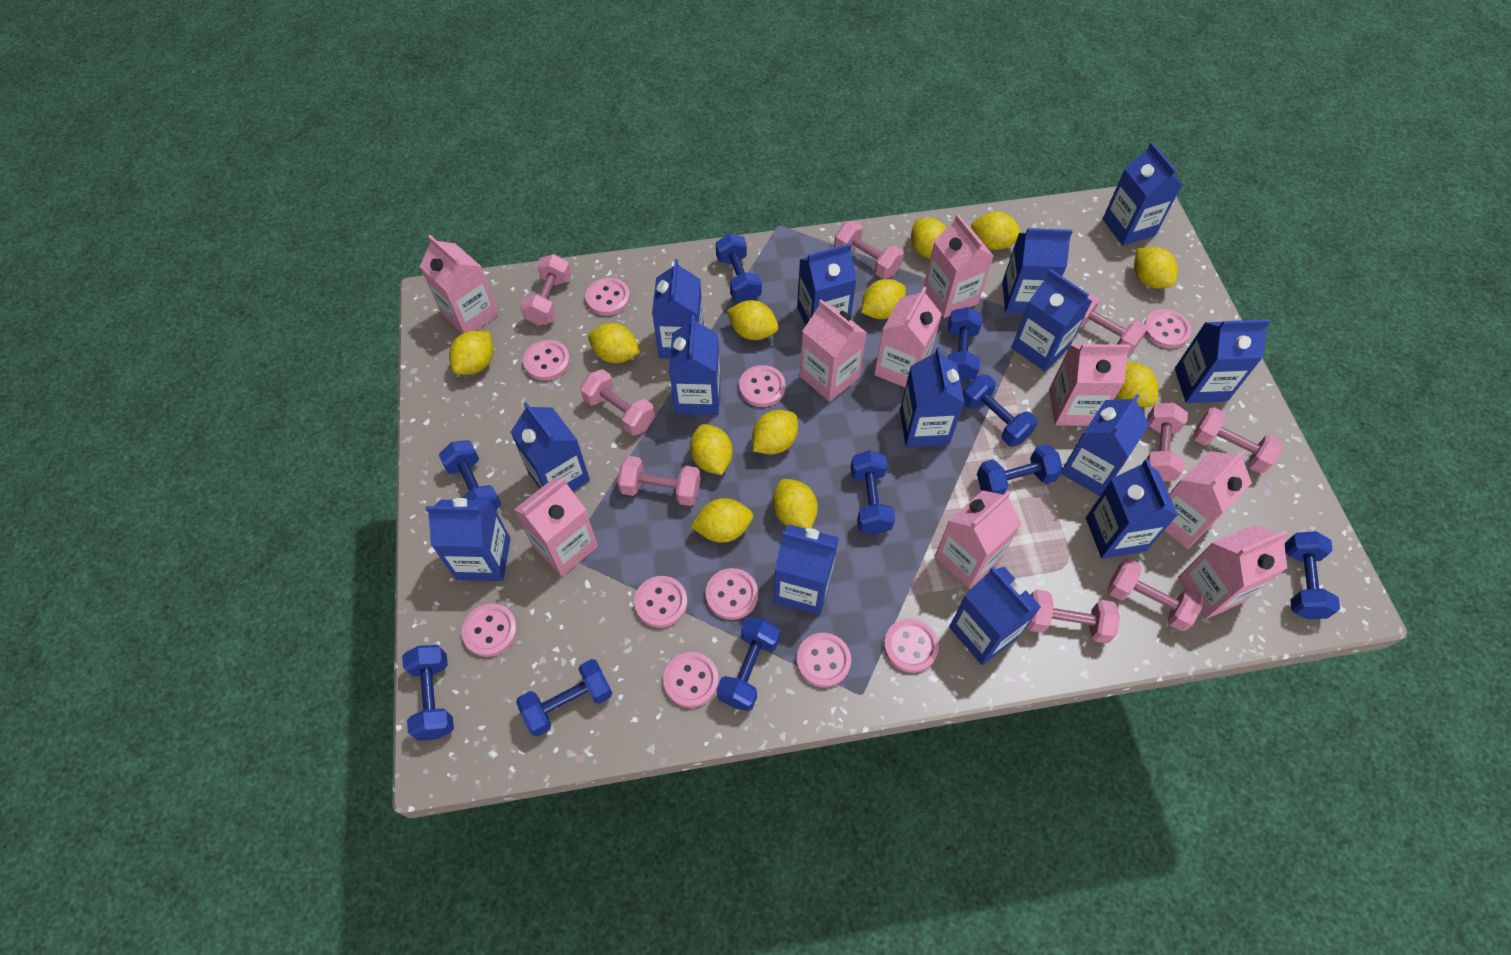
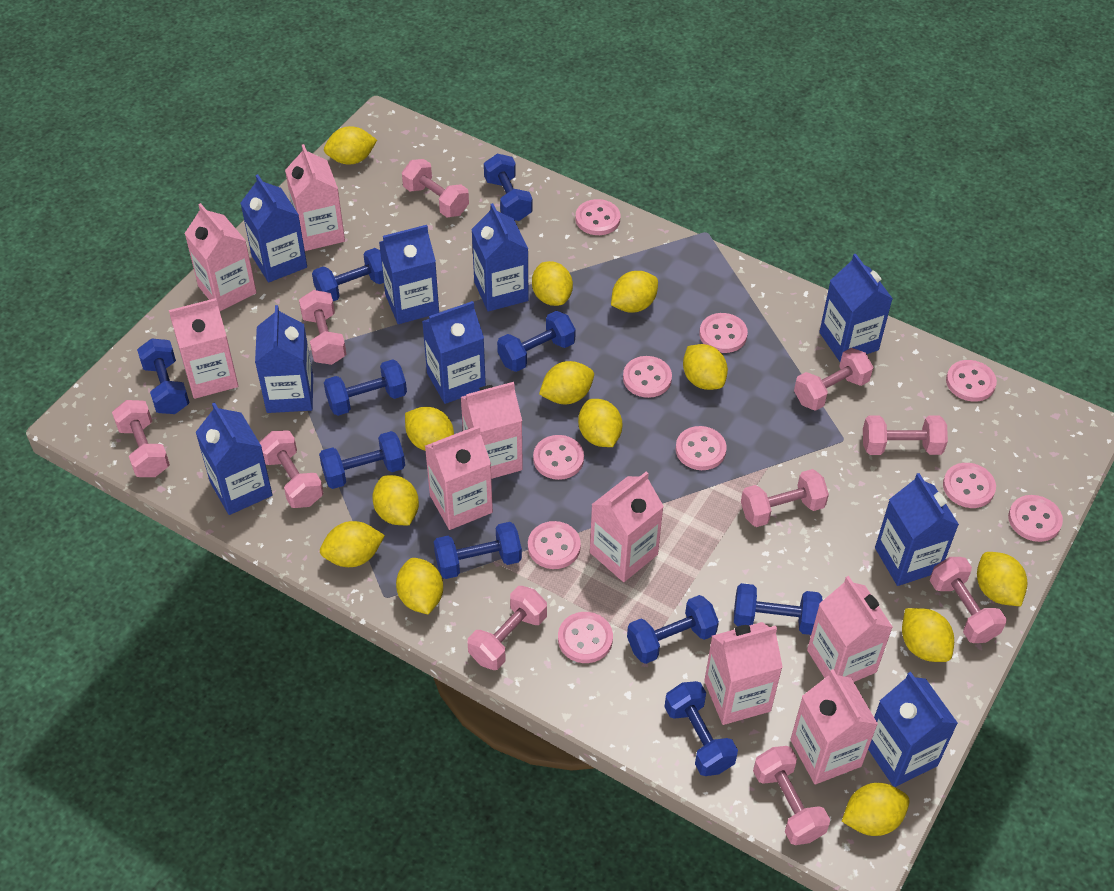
blue carton: 14 -> 9
pink dumbbell: 9 -> 10
yellow lemon: 12 -> 13

